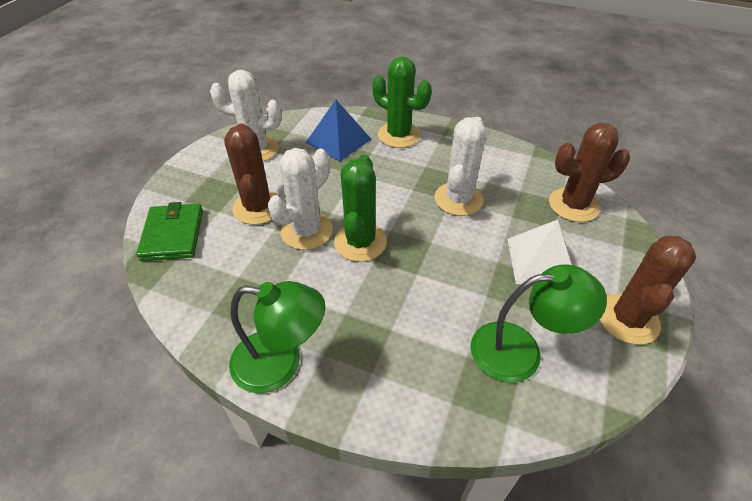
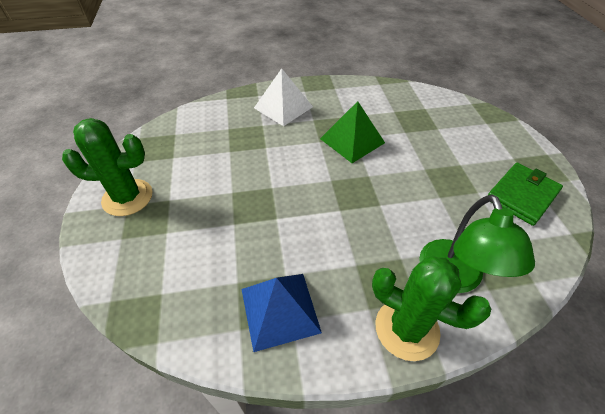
brown cactus: 3 -> 0
green lamp: 2 -> 1
green pyramid: 0 -> 1
white cactus: 3 -> 0

